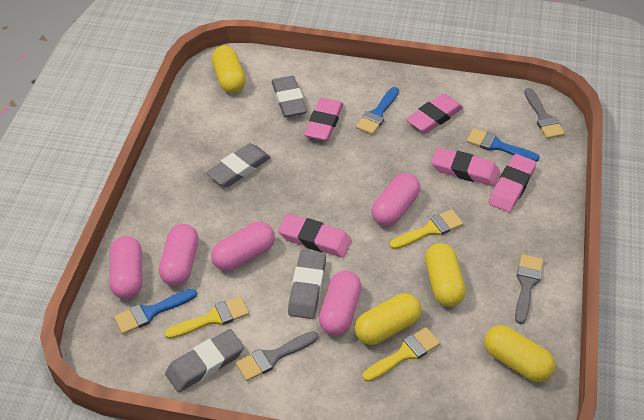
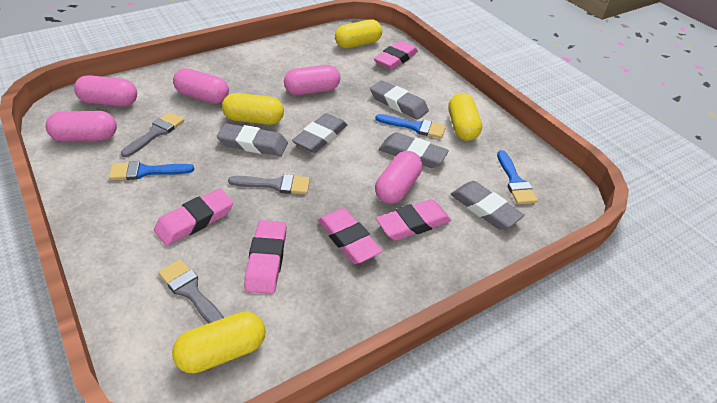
grey eraser: 4 -> 5
yellow brush: 3 -> 0

